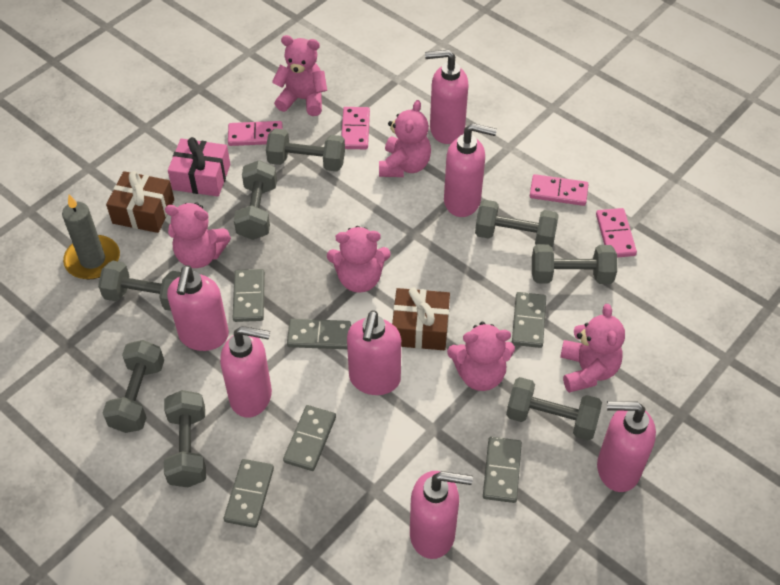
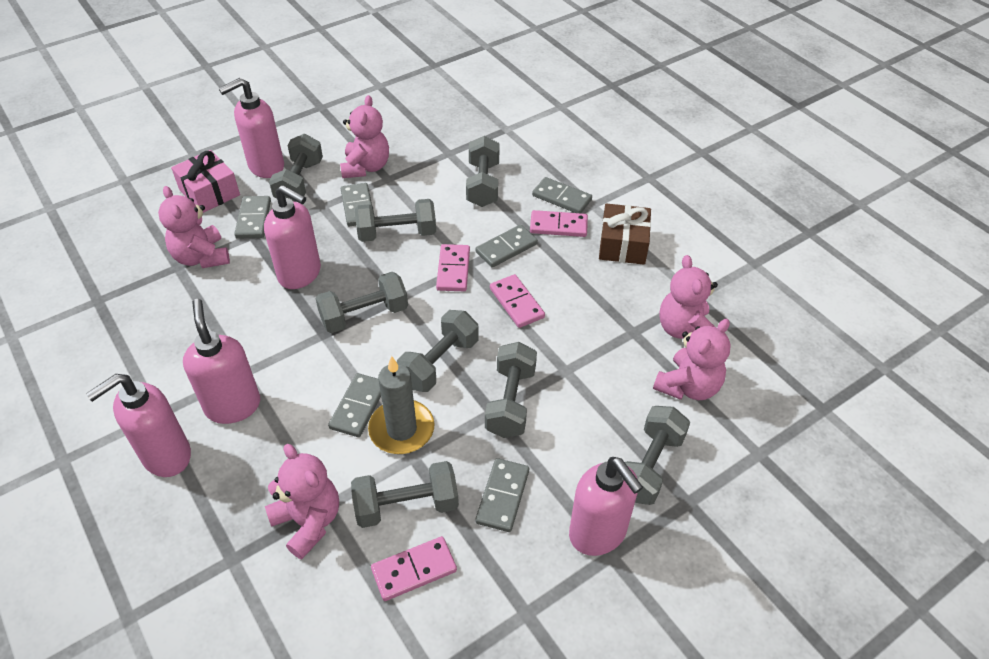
brown gift: 2 -> 1
pink soap dispenser: 7 -> 5
pink teddy bear: 6 -> 5

